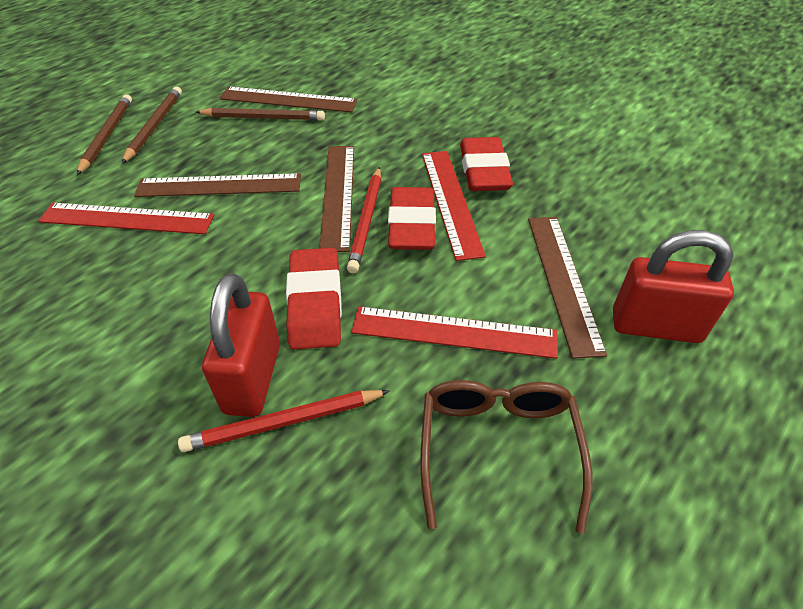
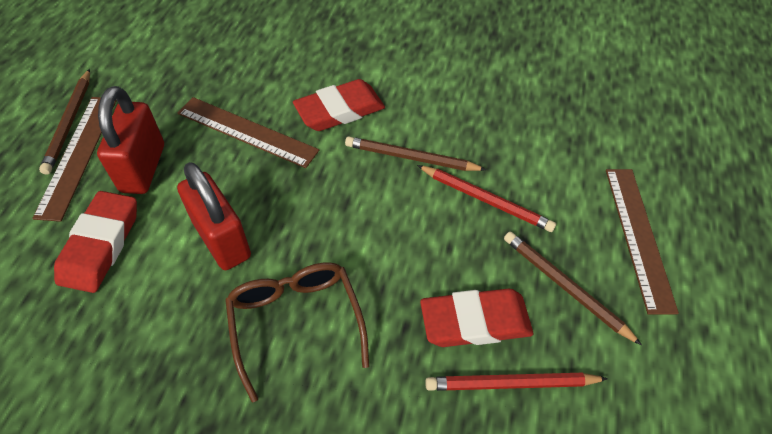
brown ruler: 4 -> 3
red ruler: 3 -> 0

